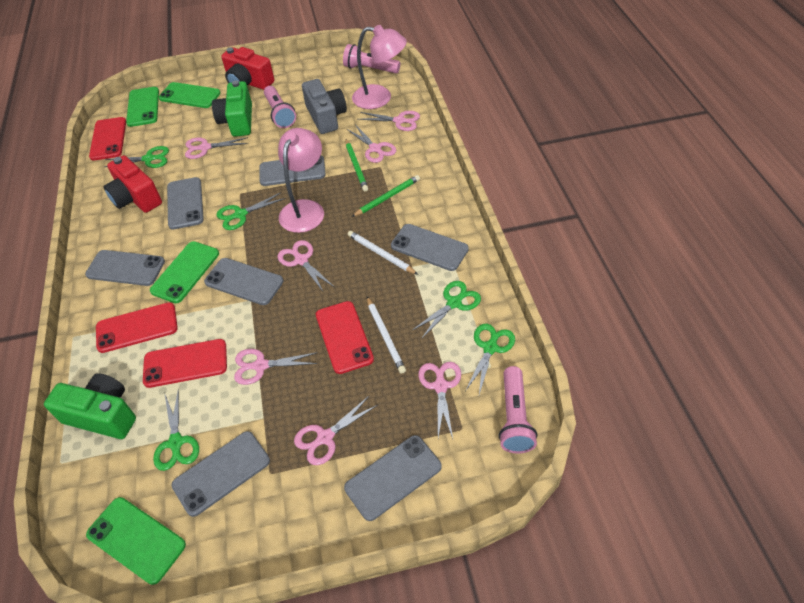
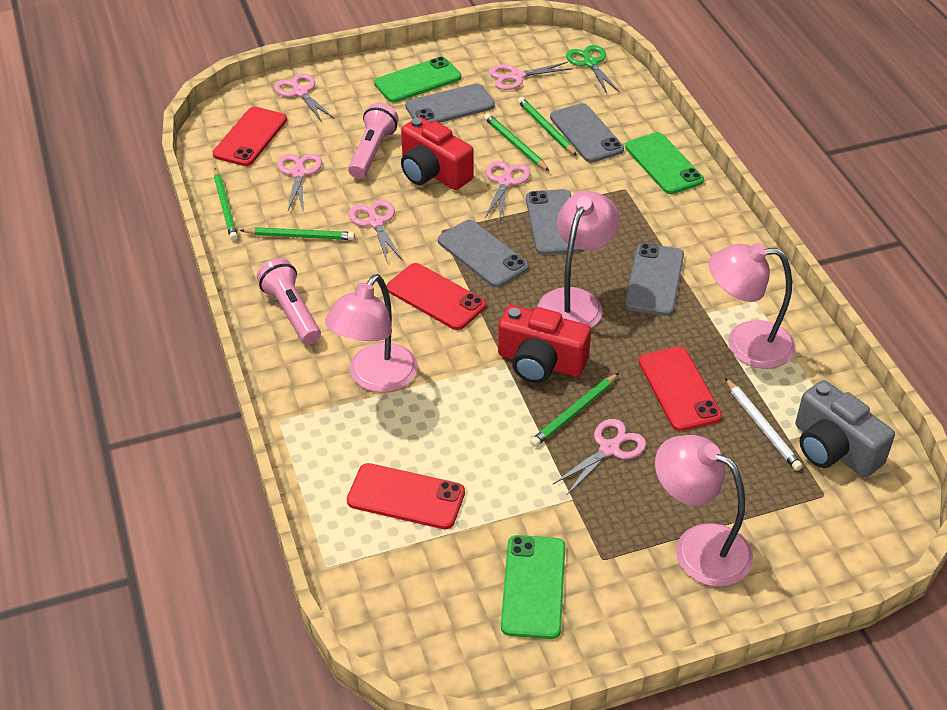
green camera: 2 -> 0
green pencil: 2 -> 5
green phone: 4 -> 3
green scissors: 5 -> 1
grey phone: 7 -> 5
pink flashlight: 3 -> 2
pink lamp: 2 -> 4
pink scissors: 7 -> 6
white pencil: 2 -> 1

